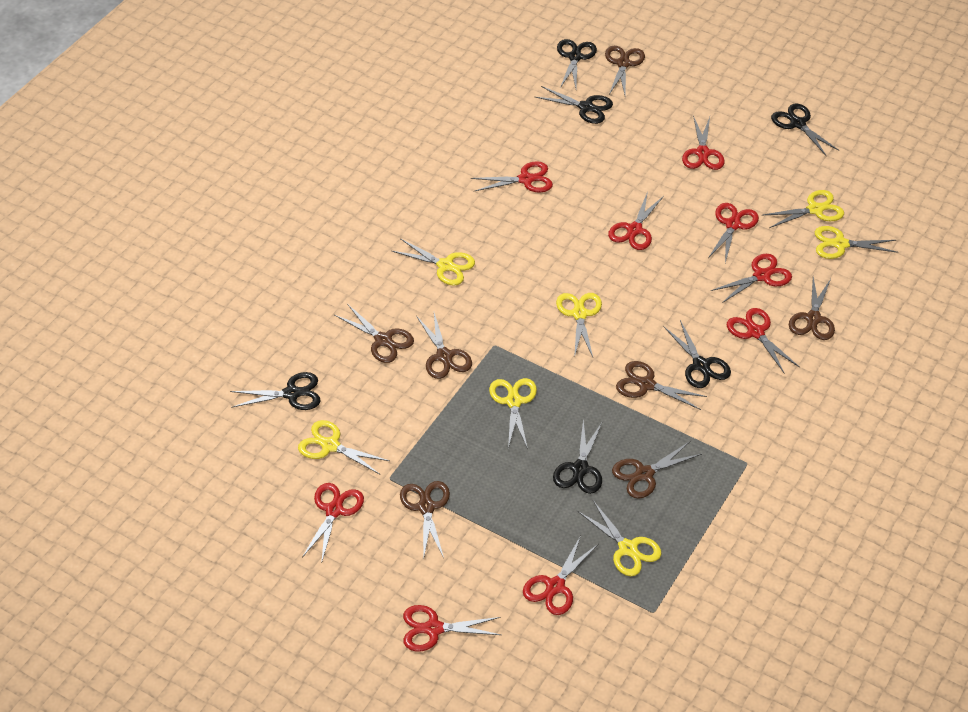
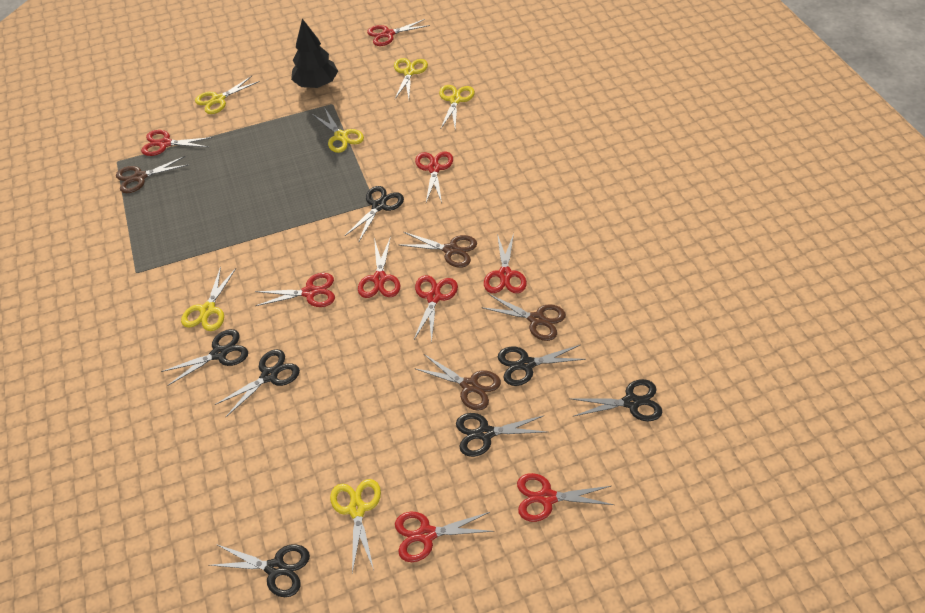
black scissors: 6 -> 7
black tree: 0 -> 1
brown scissors: 7 -> 4
yellow scissors: 7 -> 6

